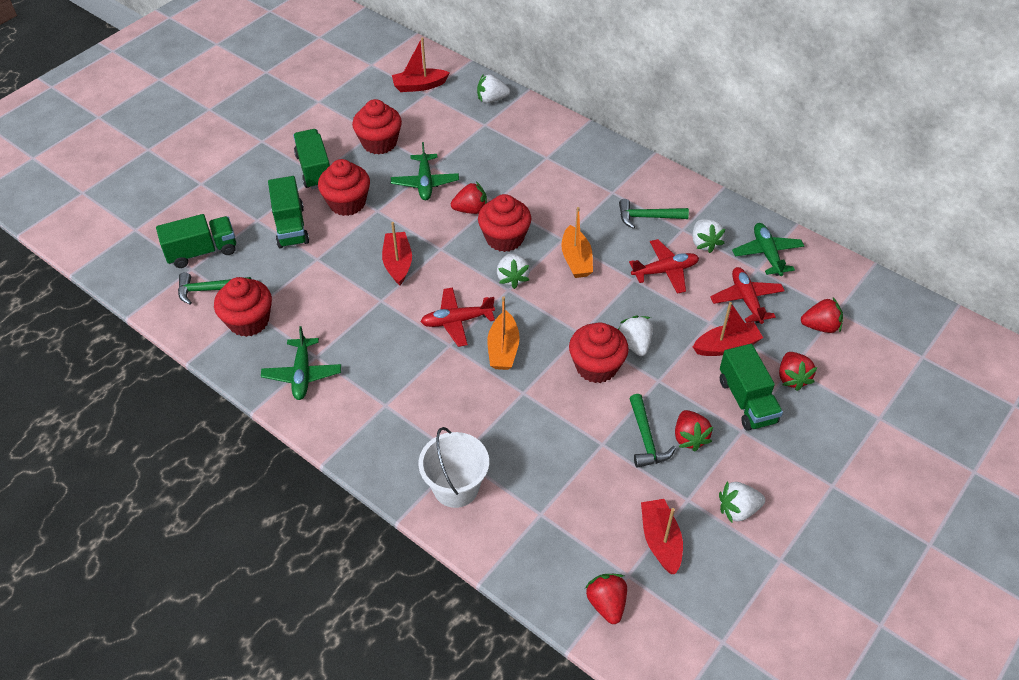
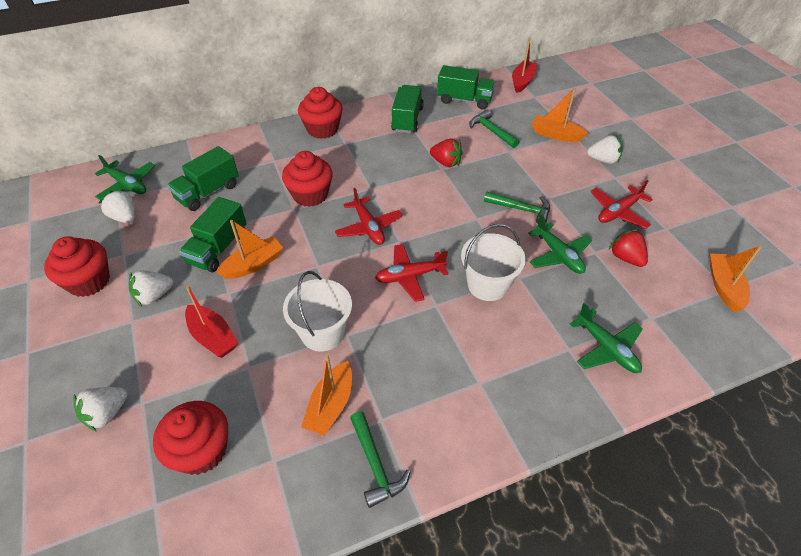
orange boat: 2 -> 4
red boat: 4 -> 2
red cupcake: 5 -> 4
red strawberry: 5 -> 2
white bucket: 1 -> 2
white strawberry: 5 -> 4

